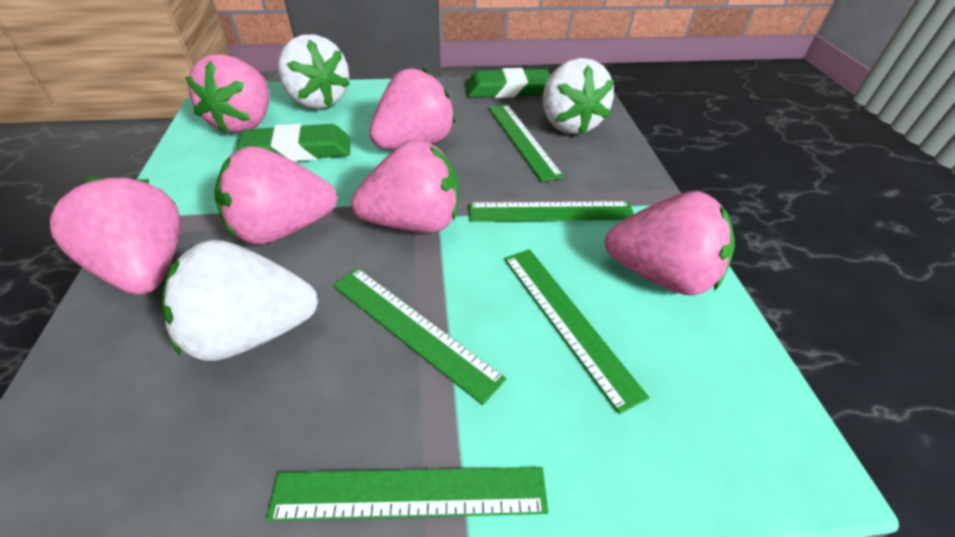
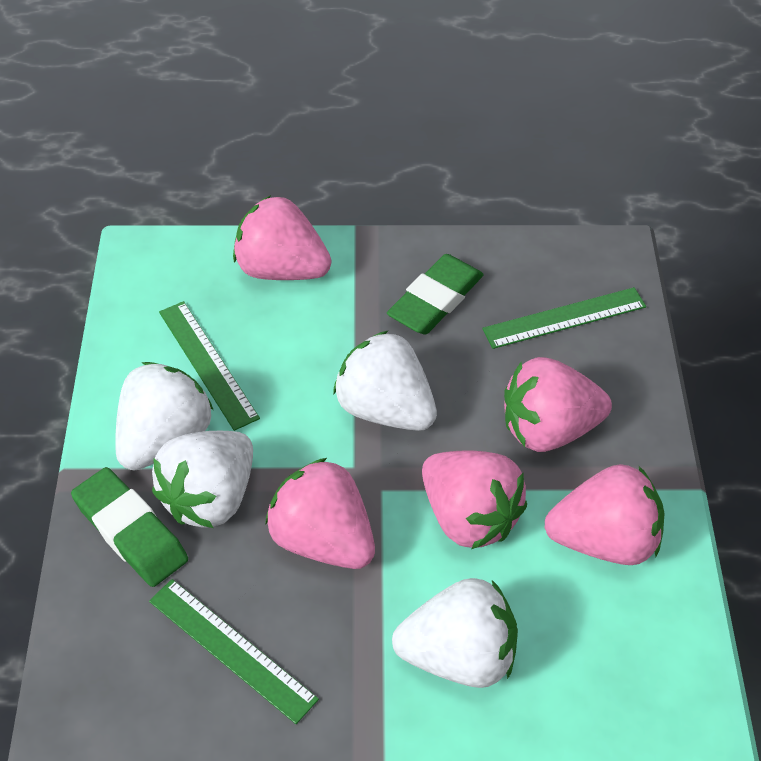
green ruler: 5 -> 3
pink strawberry: 6 -> 5
white strawberry: 3 -> 4

